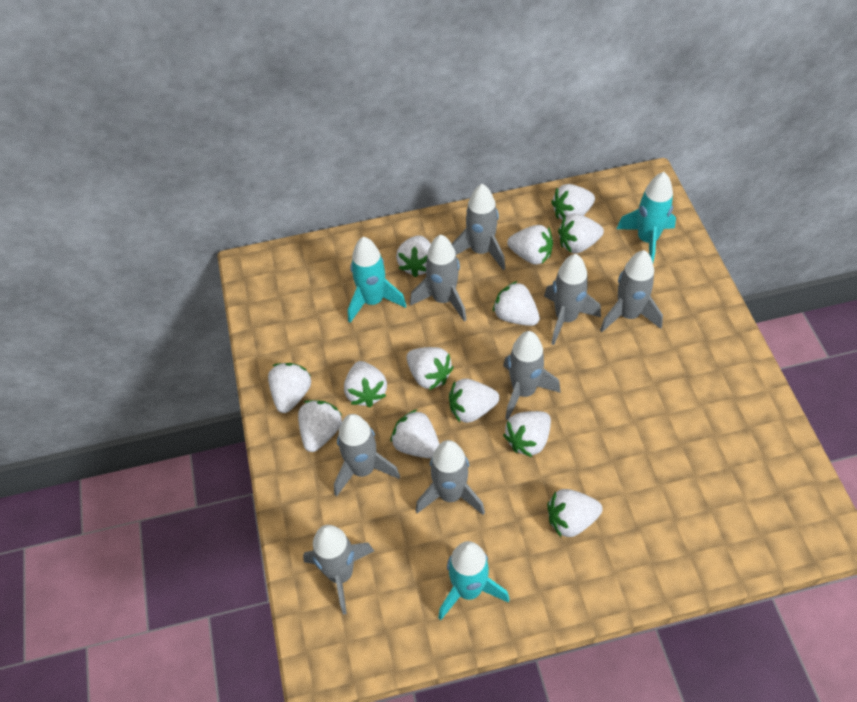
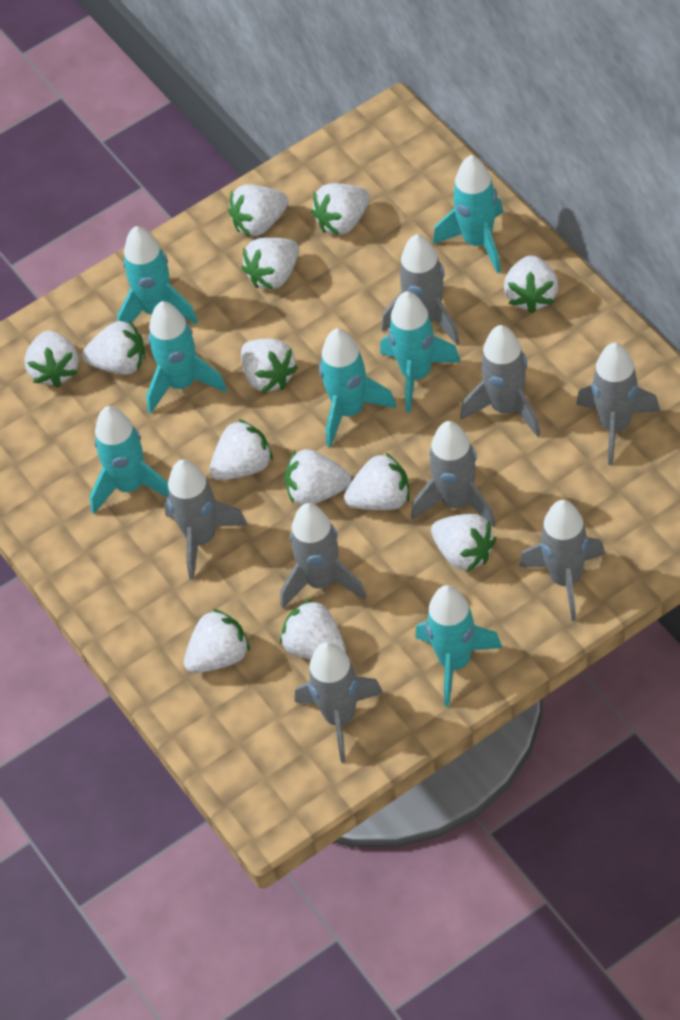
turquoise rocket: 3 -> 7

